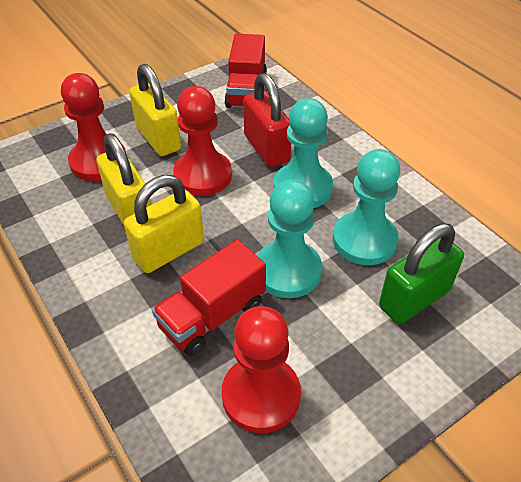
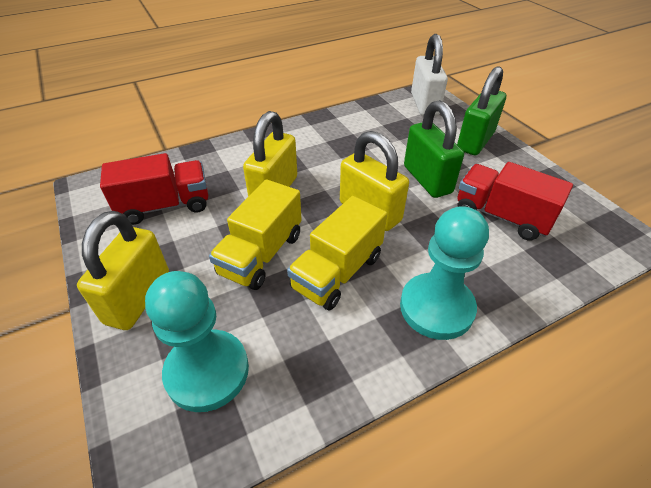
green padlock: 1 -> 2
red padlock: 1 -> 0
red pawn: 3 -> 0
turquoise pawn: 3 -> 2
white padlock: 0 -> 1
yellow truck: 0 -> 2

